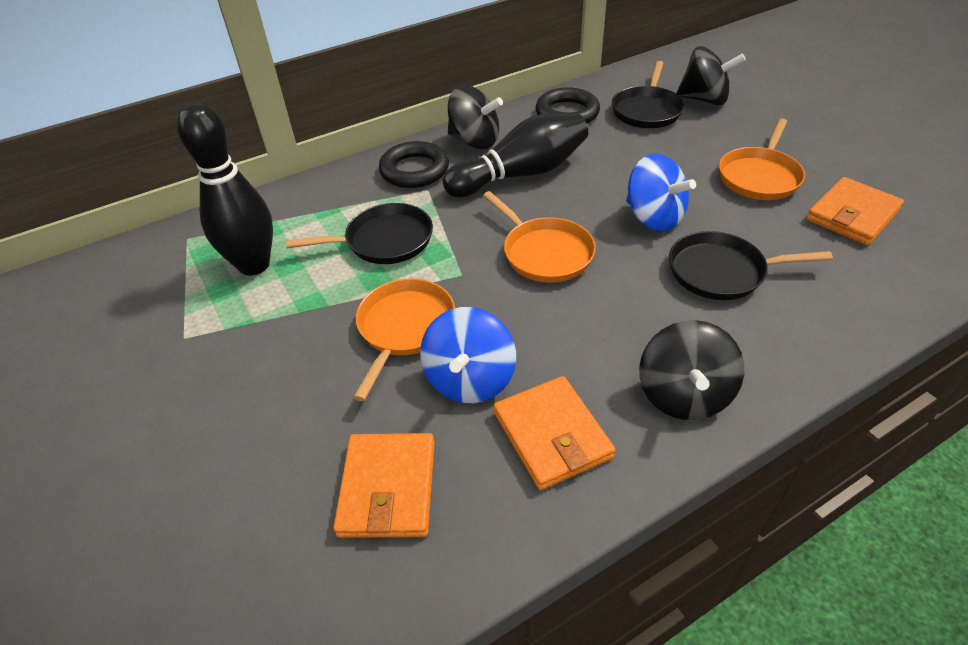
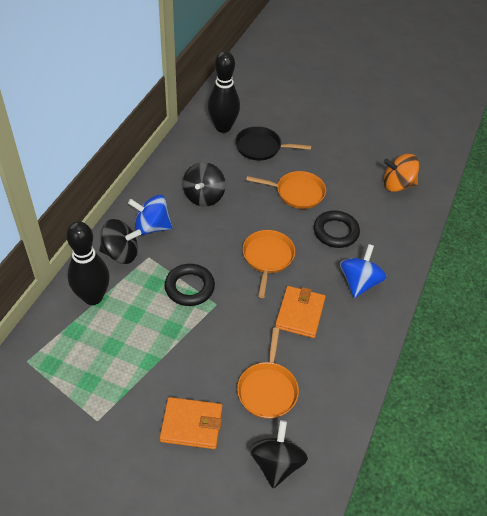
black pan: 3 -> 1
orange spinning top: 0 -> 1
orange wallet: 3 -> 2

